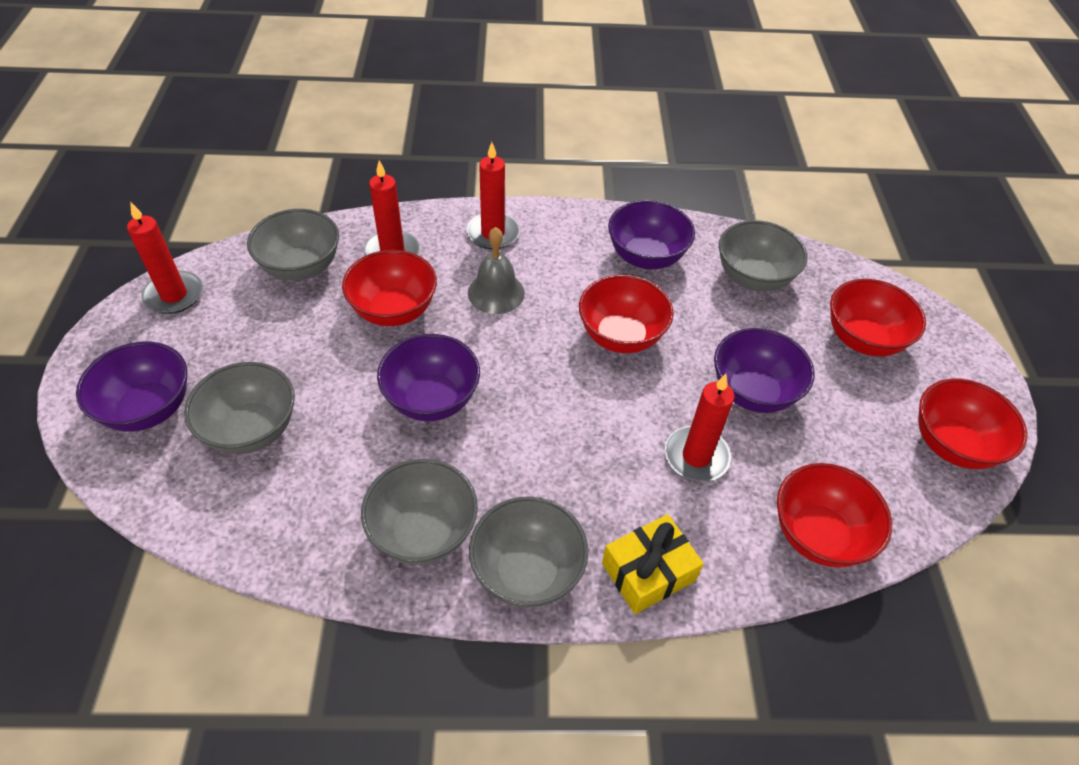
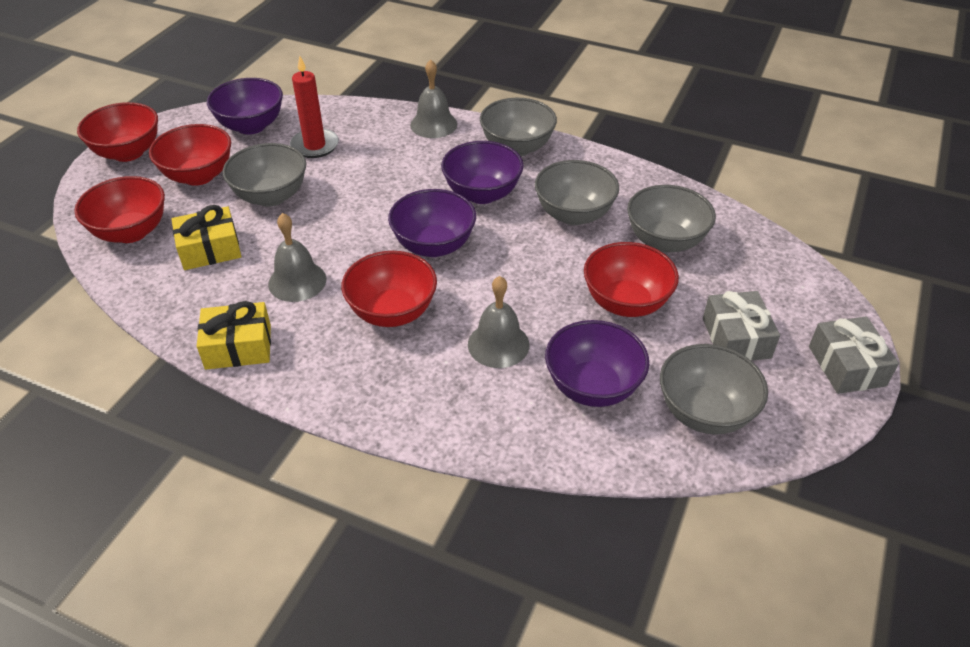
grey bell: 1 -> 3
grey gift: 0 -> 2
red candle: 4 -> 1
yellow gift: 1 -> 2

